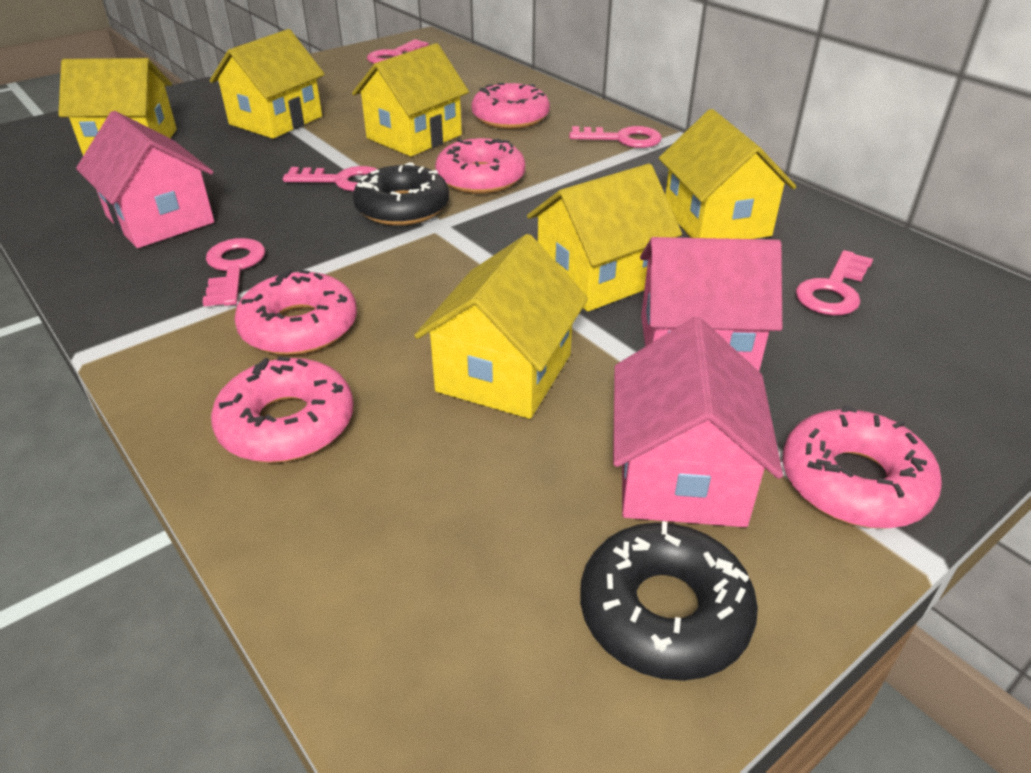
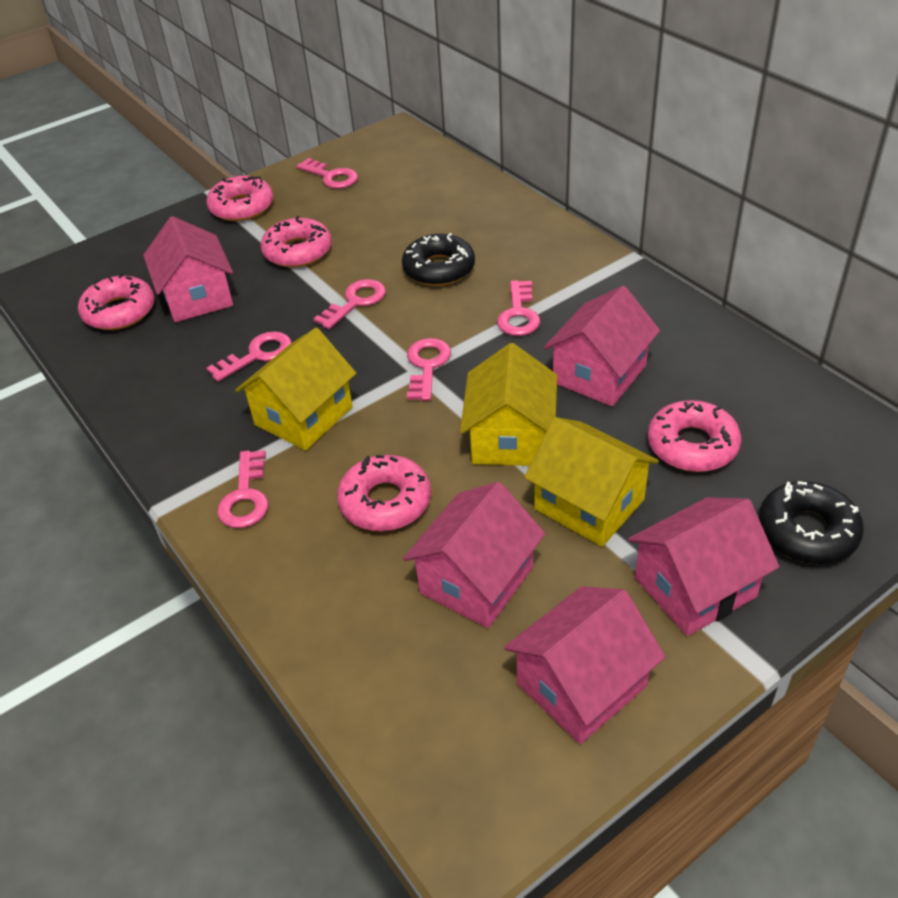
pink house: 3 -> 5
pink key: 5 -> 6
yellow house: 6 -> 3

